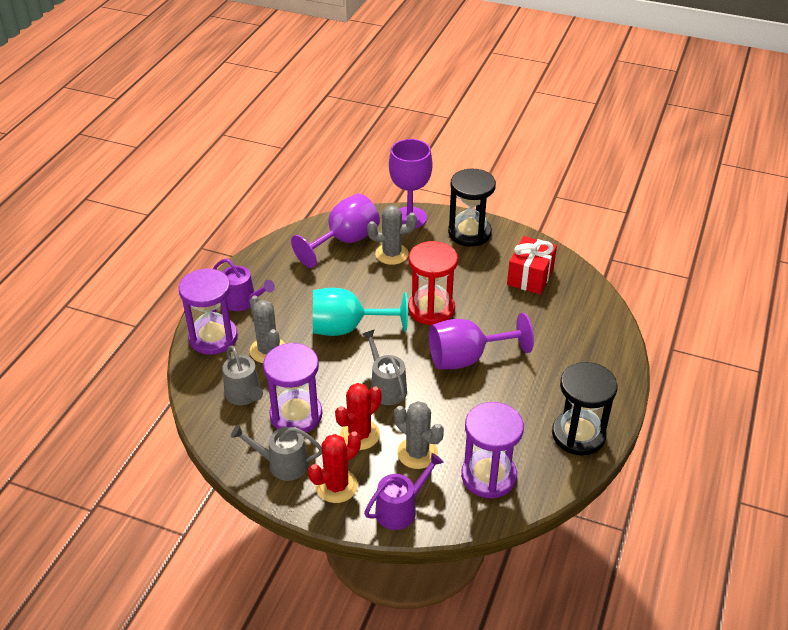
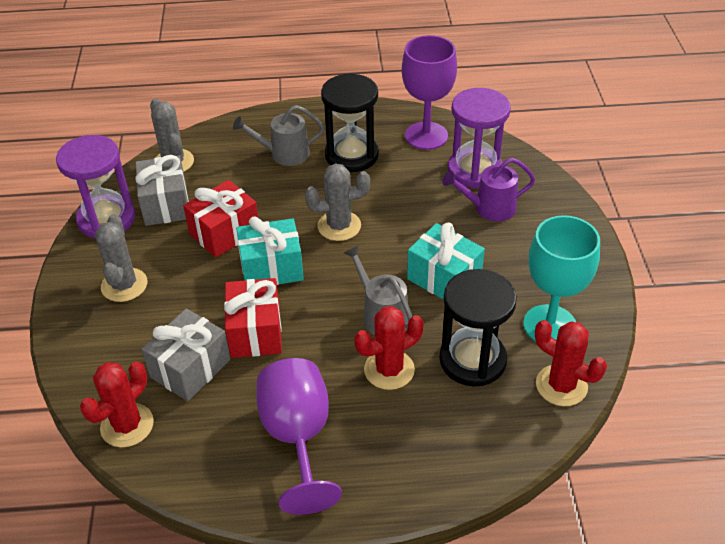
grey gift: 0 -> 2
grey watering can: 3 -> 2
purple goblet: 3 -> 2
purple hourglass: 3 -> 2
purple watering can: 2 -> 1
red cactus: 2 -> 3
red gift: 1 -> 2
red hourglass: 1 -> 0
turquoise gift: 0 -> 2

